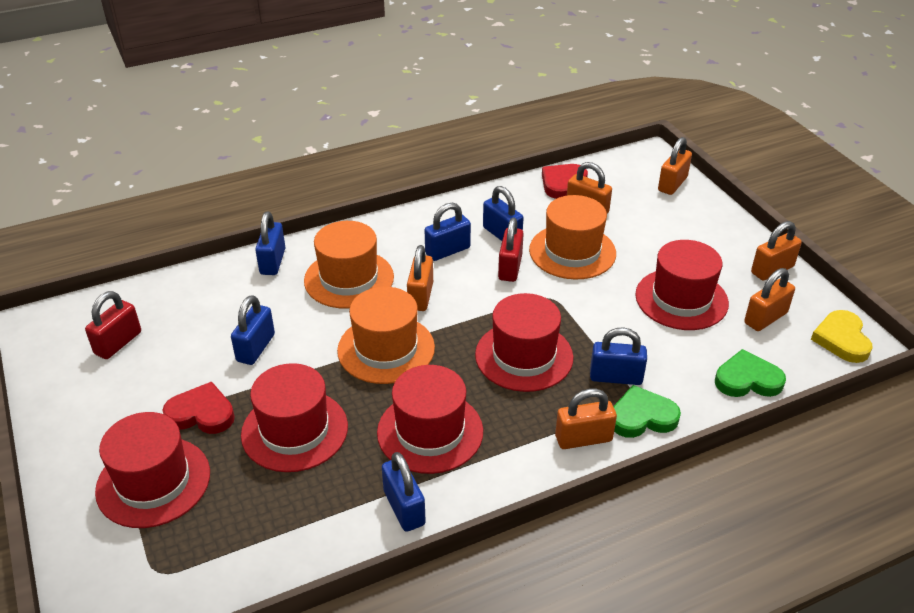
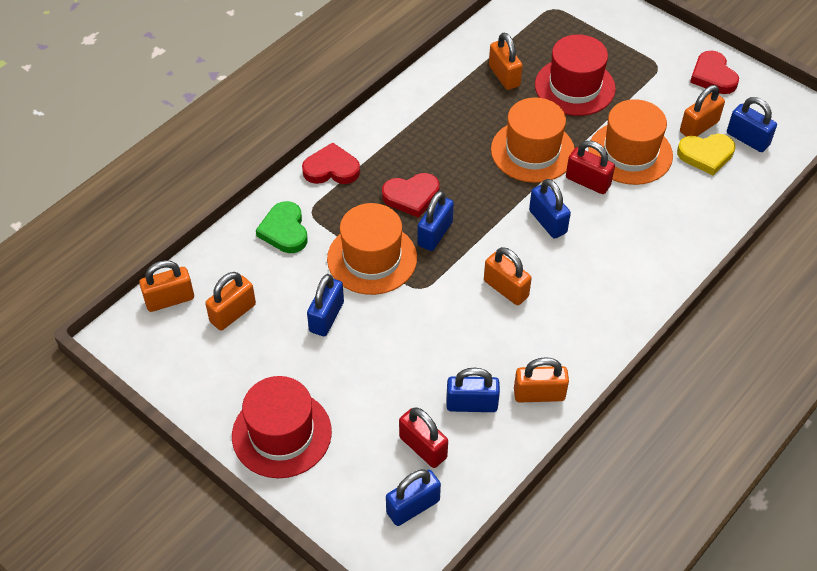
green heart: 2 -> 1
red hat: 5 -> 2
red heart: 2 -> 3

